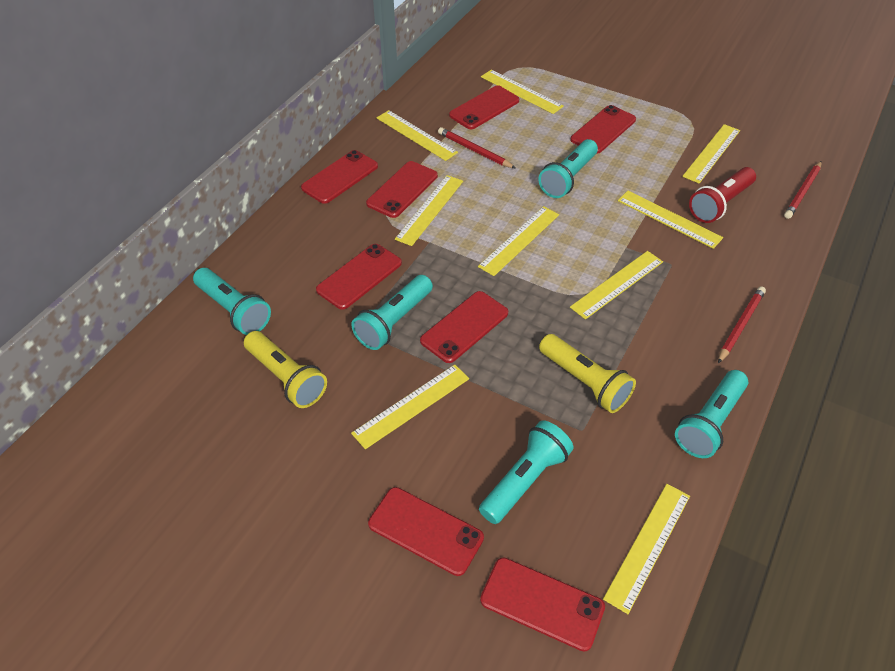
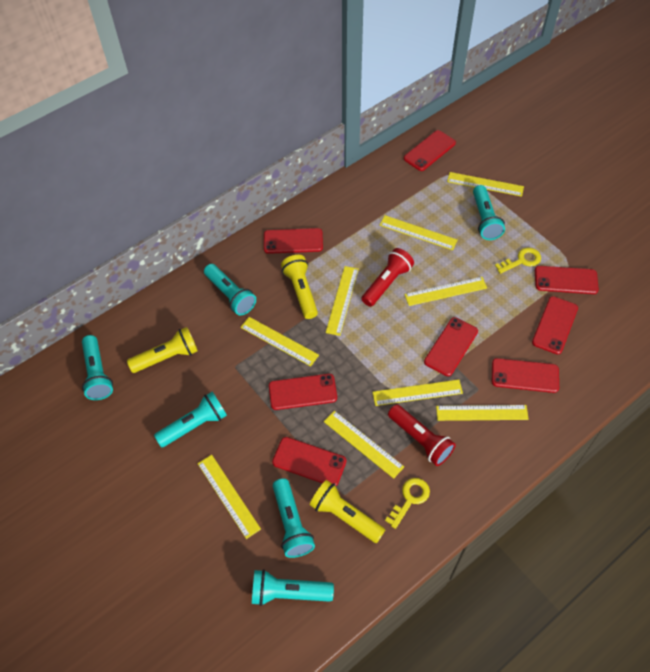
red flashlight: 1 -> 2
red pencil: 3 -> 0
turquoise flashlight: 5 -> 6
yellow flashlight: 2 -> 3
yellow key: 0 -> 2

